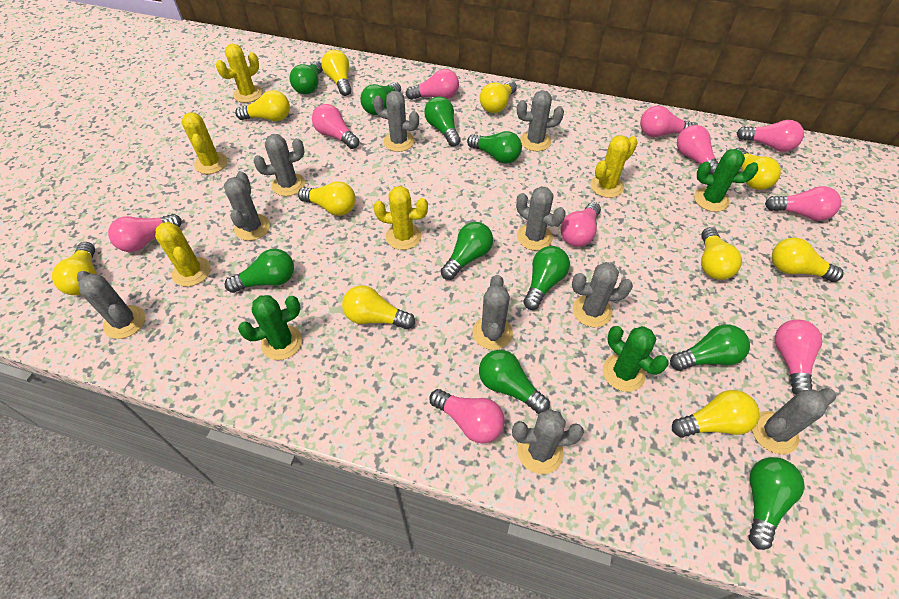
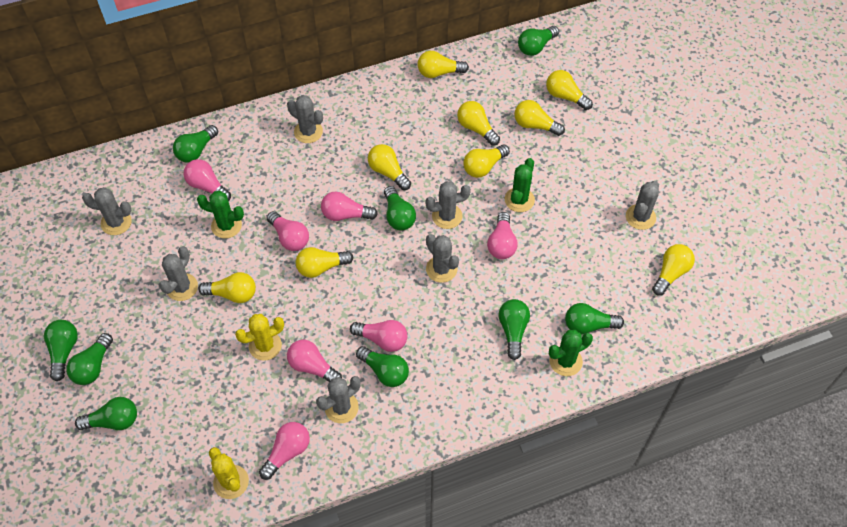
green light bulb: 10 -> 9
grey cactus: 10 -> 7
pink light bulb: 10 -> 7
yellow cactus: 5 -> 2
yellow light bulb: 10 -> 9

